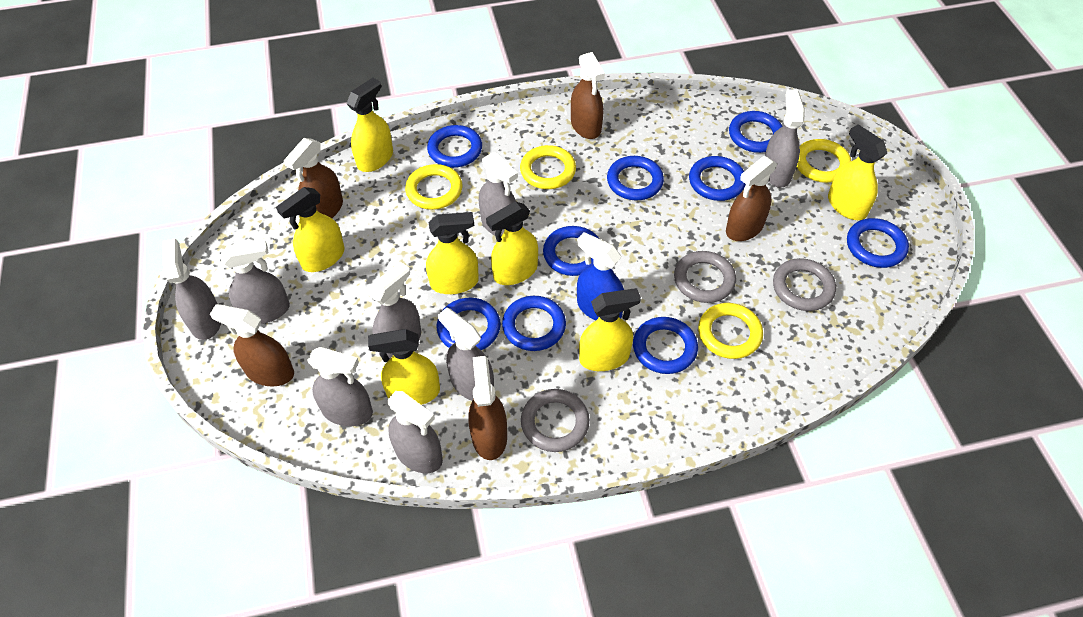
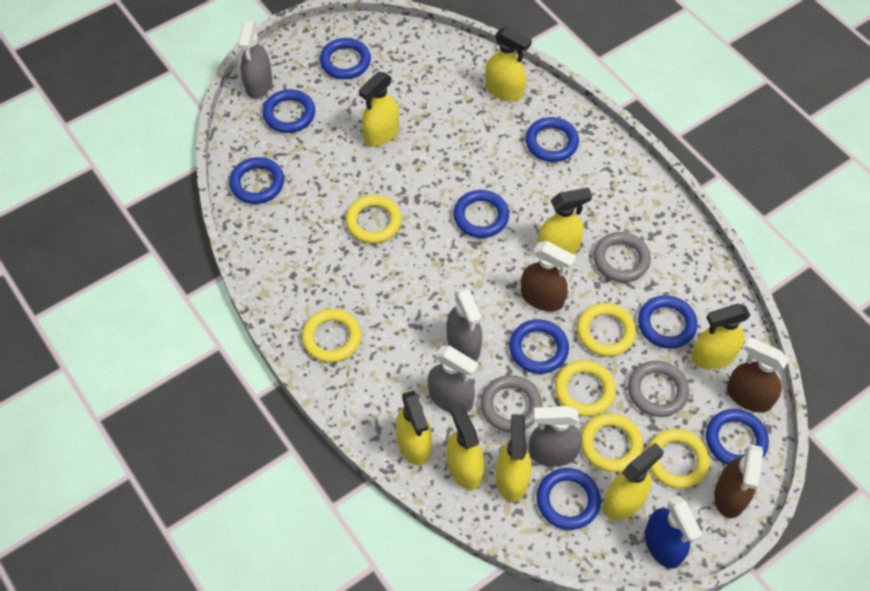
brown spray bottle: 5 -> 3
grey spray bottle: 8 -> 4
yellow ring: 4 -> 6
yellow spray bottle: 7 -> 8

